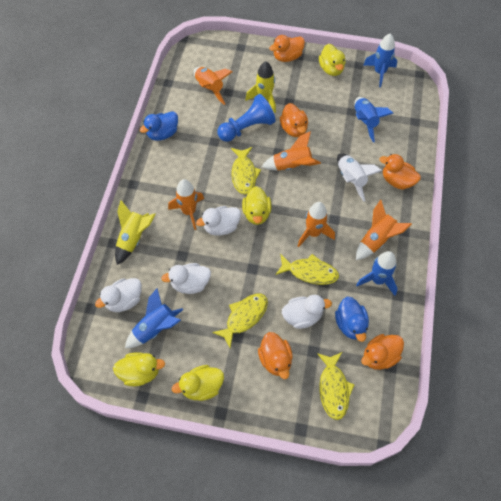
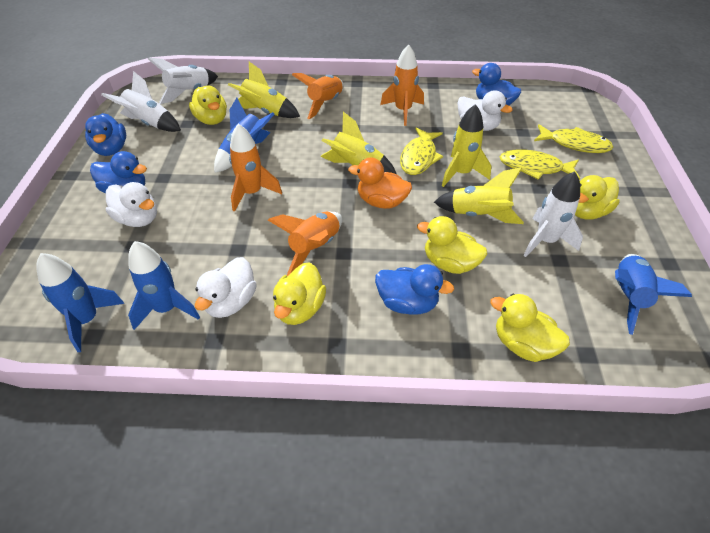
blue duck: 2 -> 4
blue pawn: 1 -> 0
orange duck: 5 -> 1
orange rocket: 5 -> 4
white duck: 4 -> 3
white rocket: 1 -> 3
yellow duck: 4 -> 5
yellow fish: 4 -> 3
yellow rocket: 2 -> 4

